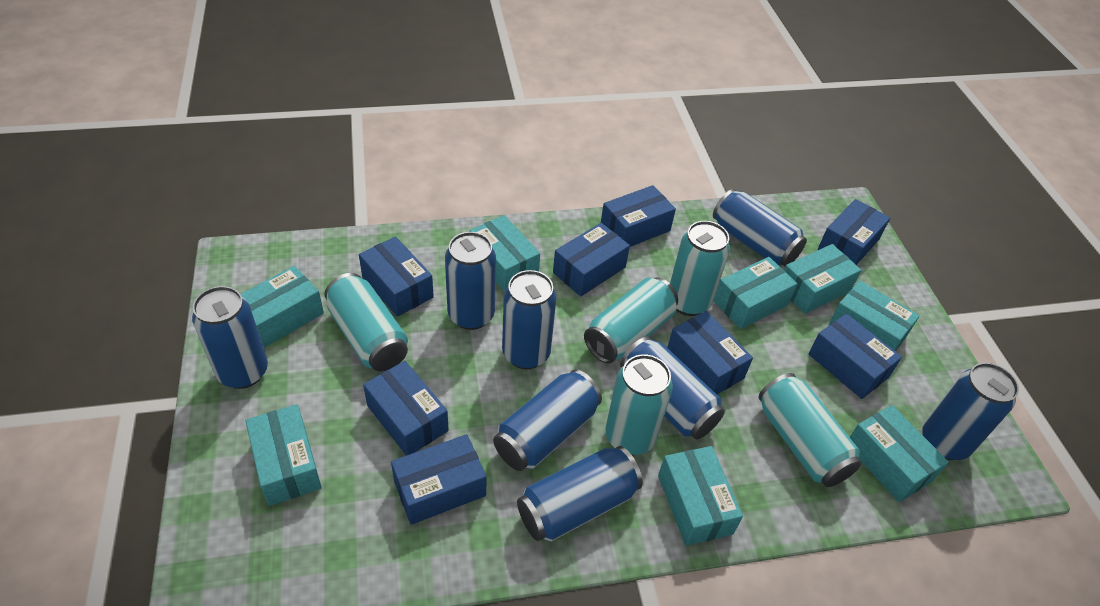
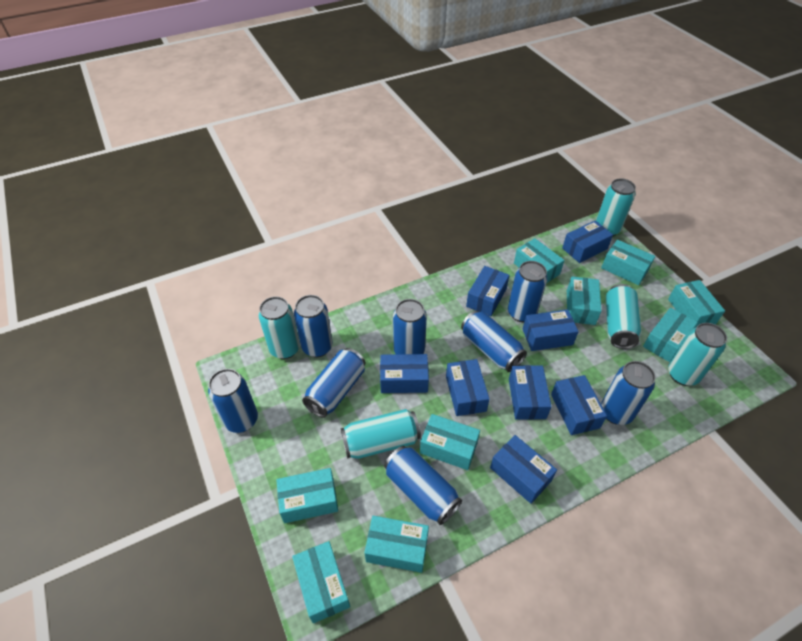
turquoise box: 8 -> 9

